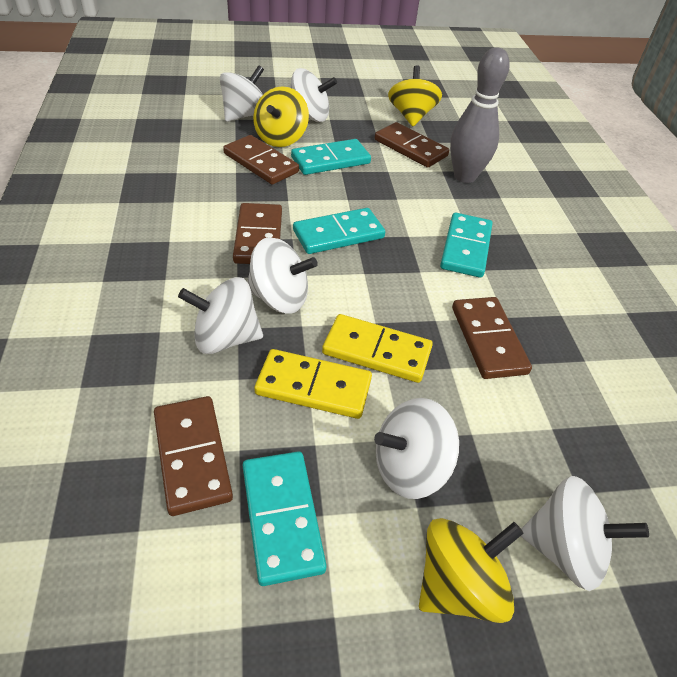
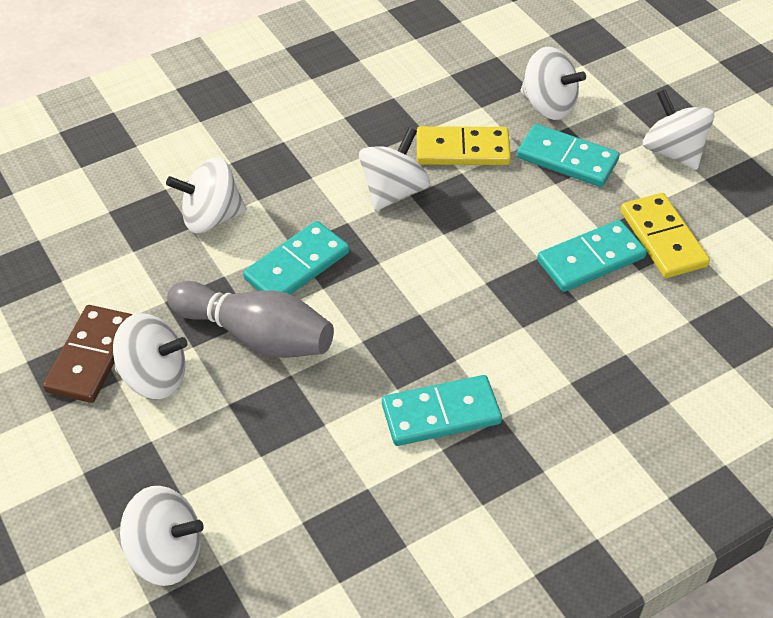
brown domino: 5 -> 1
yellow spinning top: 3 -> 0

